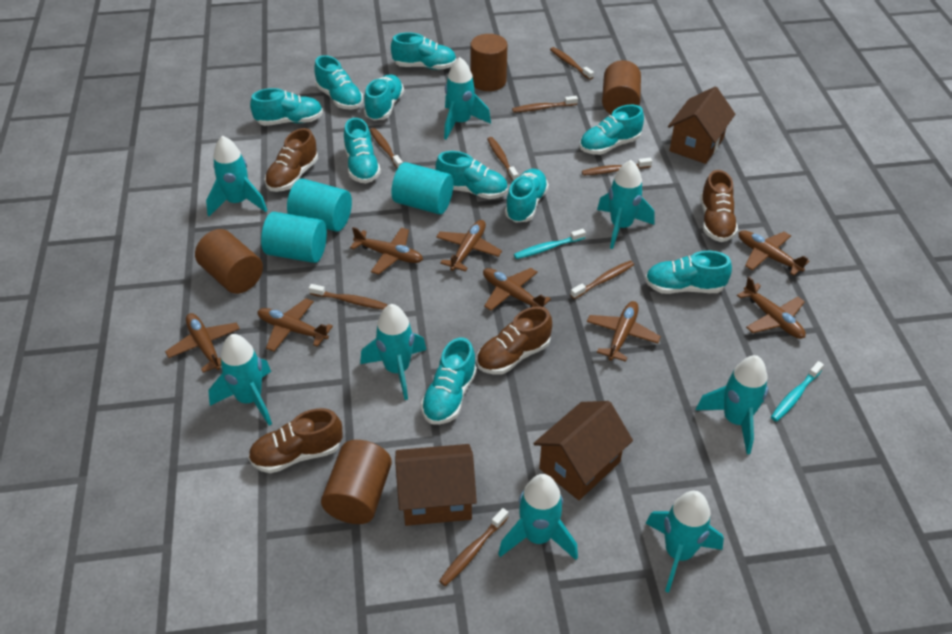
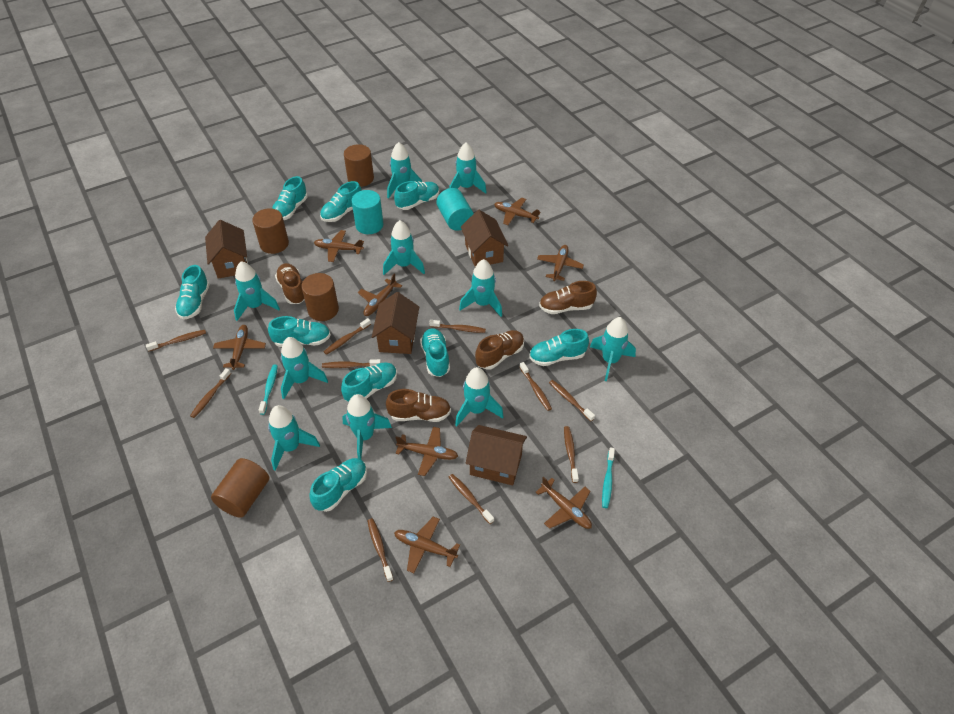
brown house: 3 -> 4
brown toothbrush: 8 -> 10
turquoise cylinder: 3 -> 2
turquoise rocket: 8 -> 10
turquoise shoe: 10 -> 9

